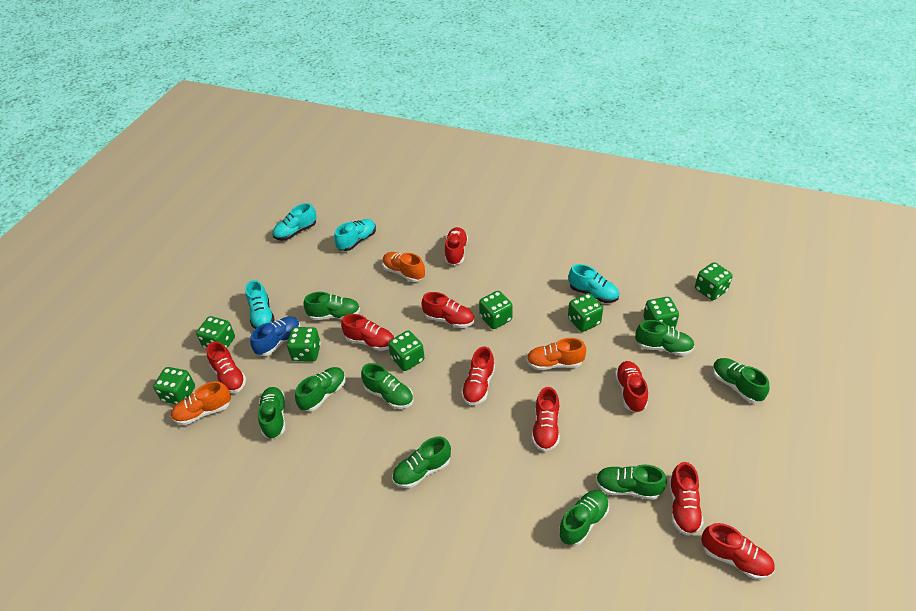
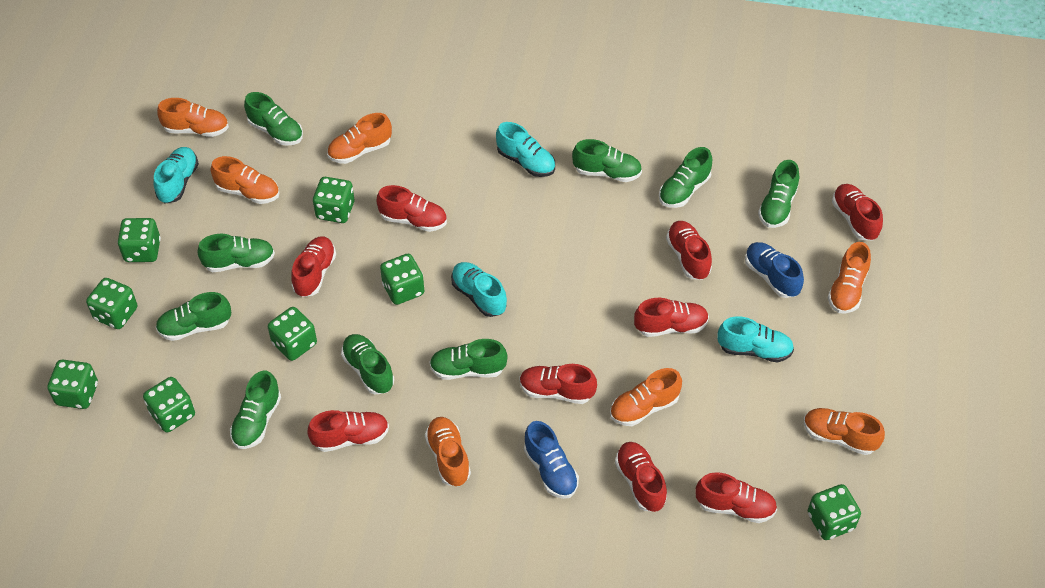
blue shoe: 1 -> 2
orange shoe: 3 -> 7

